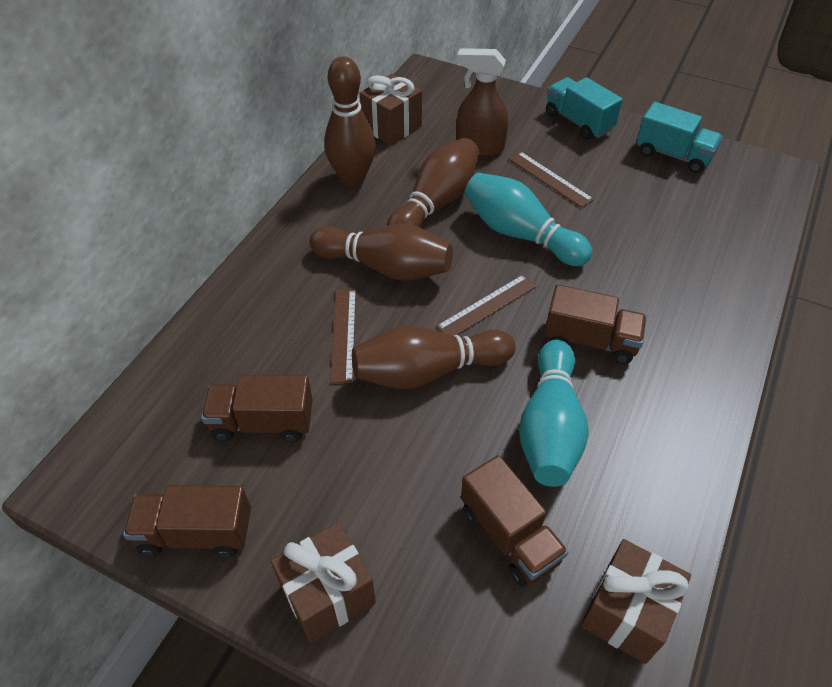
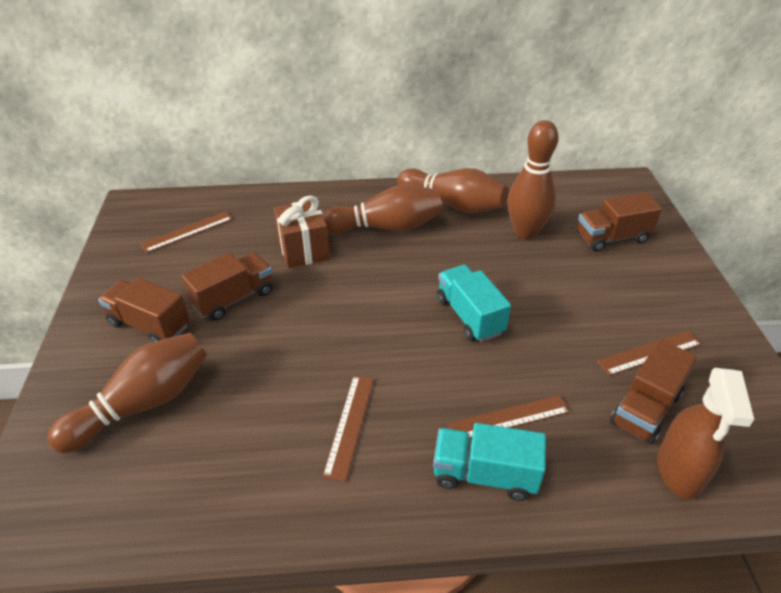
brown gift: 3 -> 1
brown ruler: 3 -> 4
turquoise bowling pin: 2 -> 0

